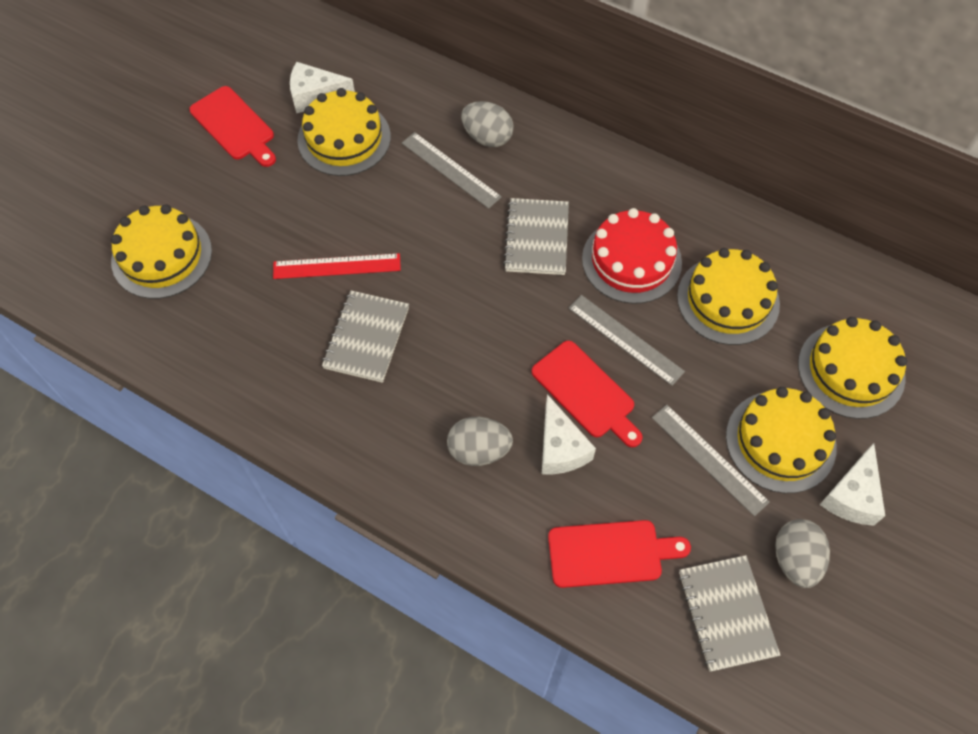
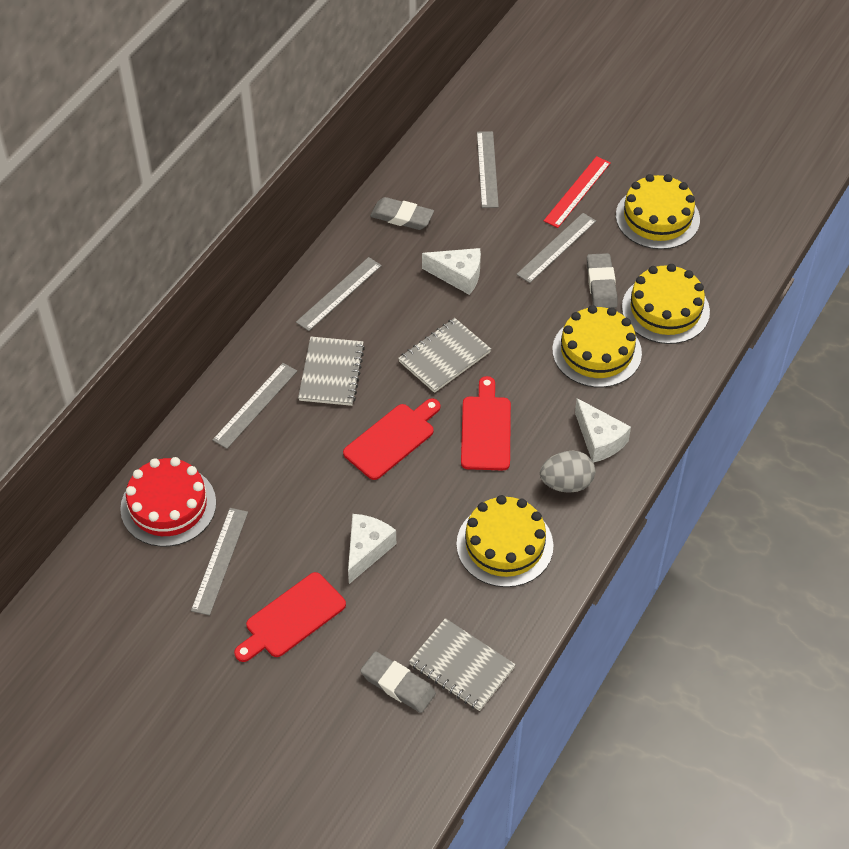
grey egg: 3 -> 1
grey eraser: 0 -> 3
grey ruler: 3 -> 5
yellow cake: 5 -> 4

